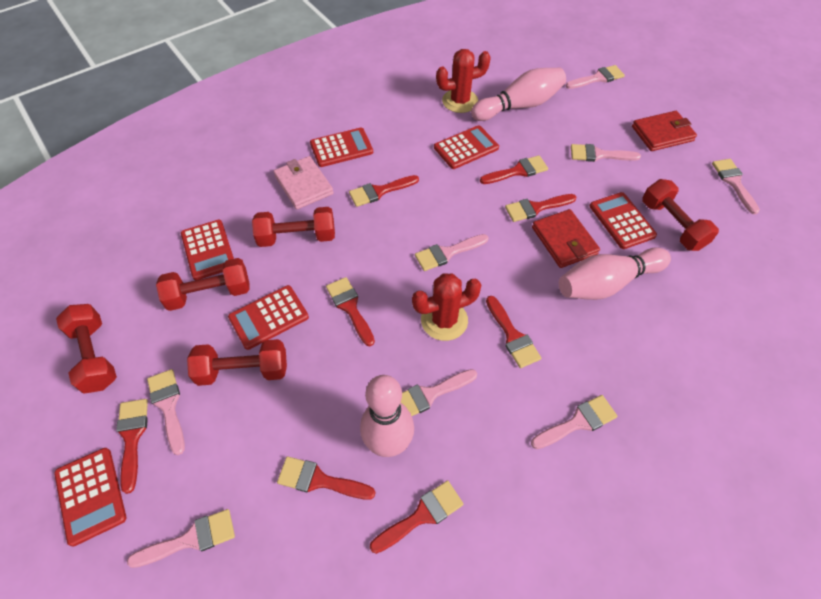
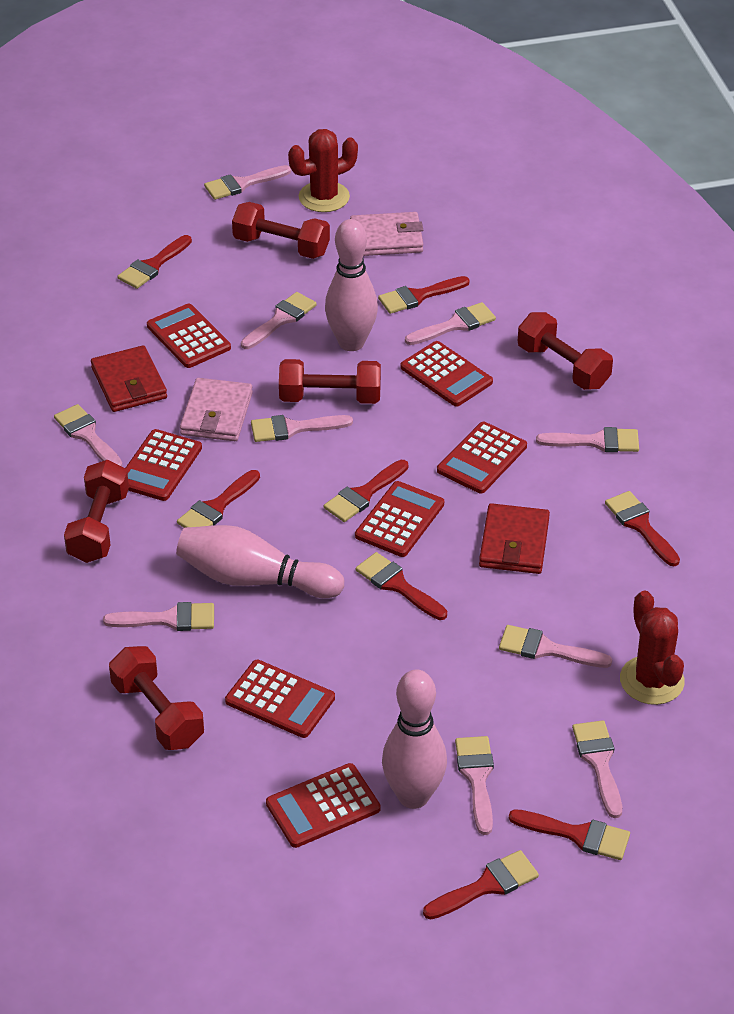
pink brush: 8 -> 10
pink wallet: 1 -> 2
red calculator: 6 -> 7

